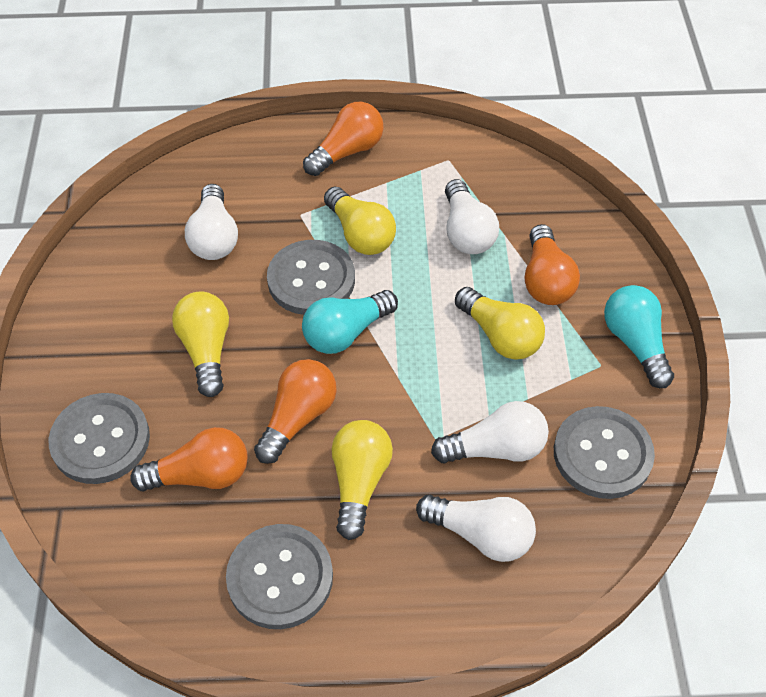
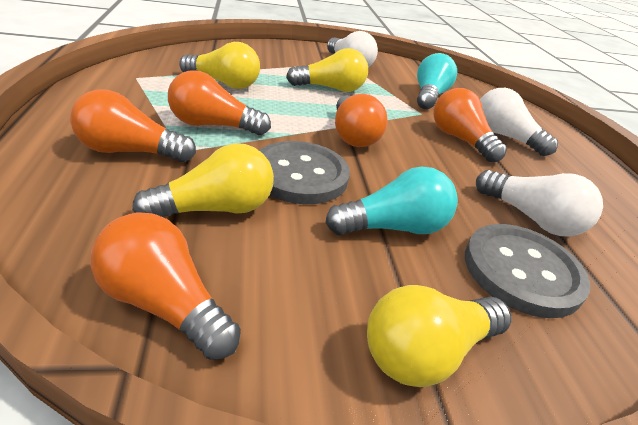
grey button: 4 -> 2
orange light bulb: 4 -> 5
white light bulb: 4 -> 3

